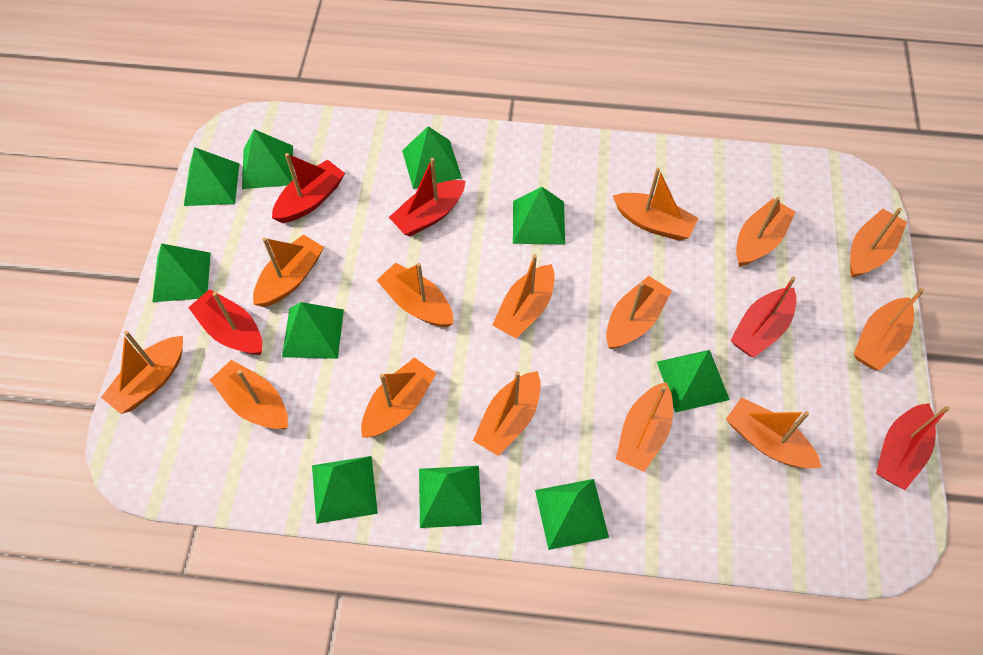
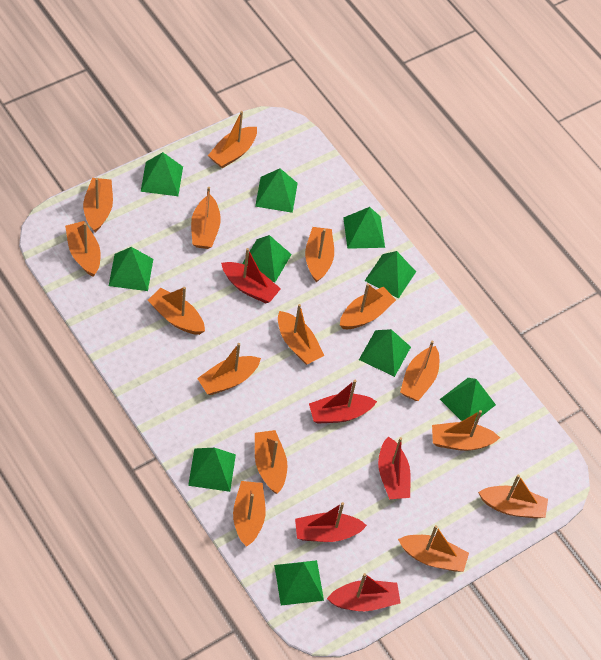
orange boat: 14 -> 15

